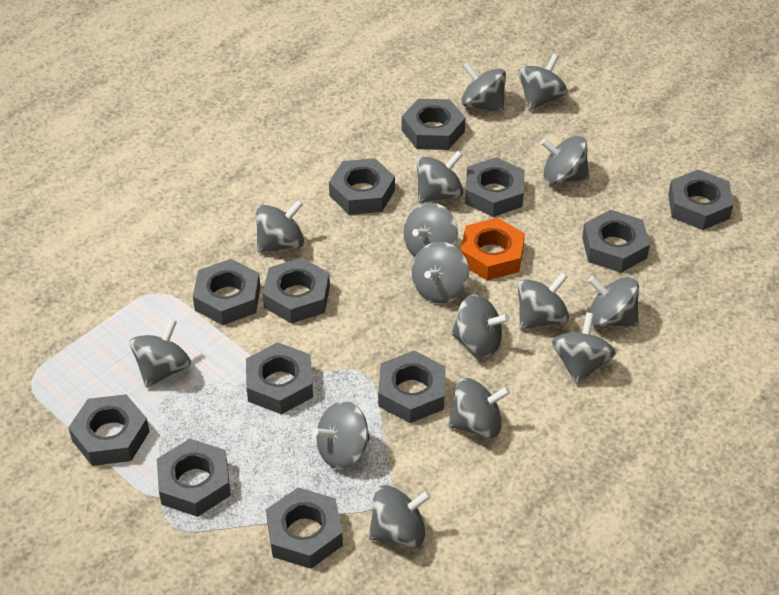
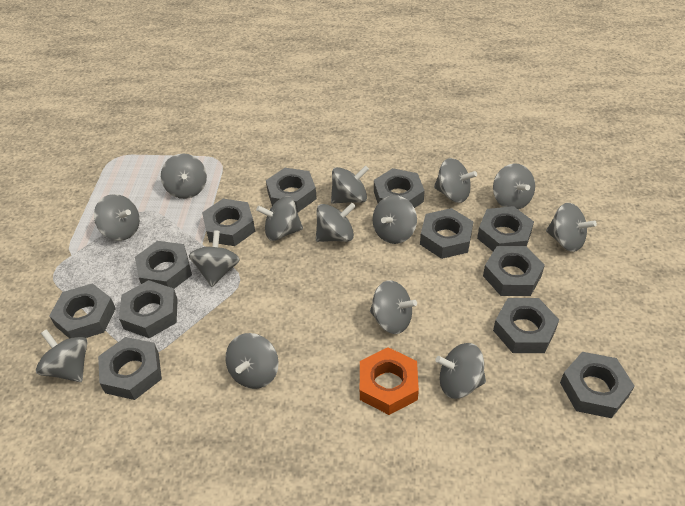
grey spinning top: 15 -> 14

